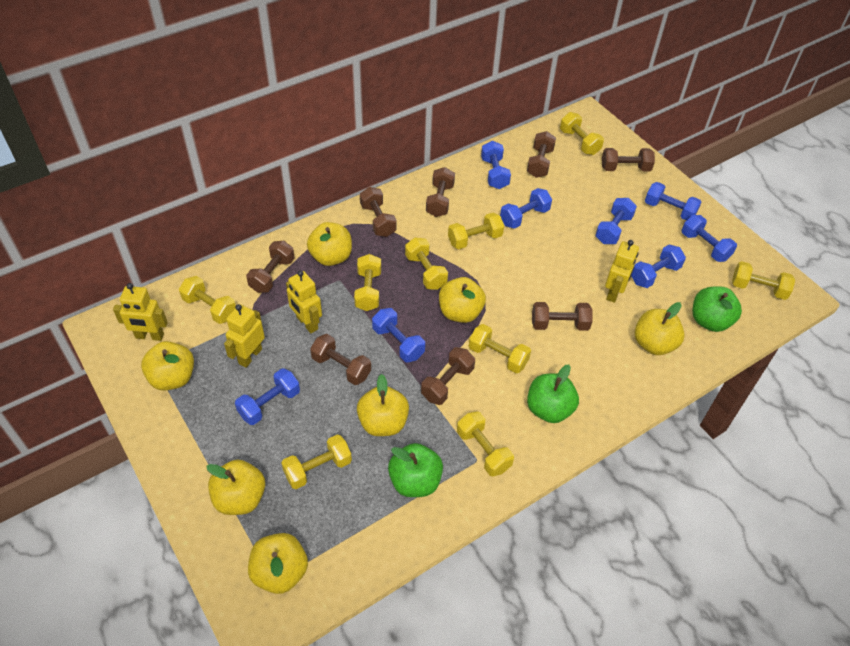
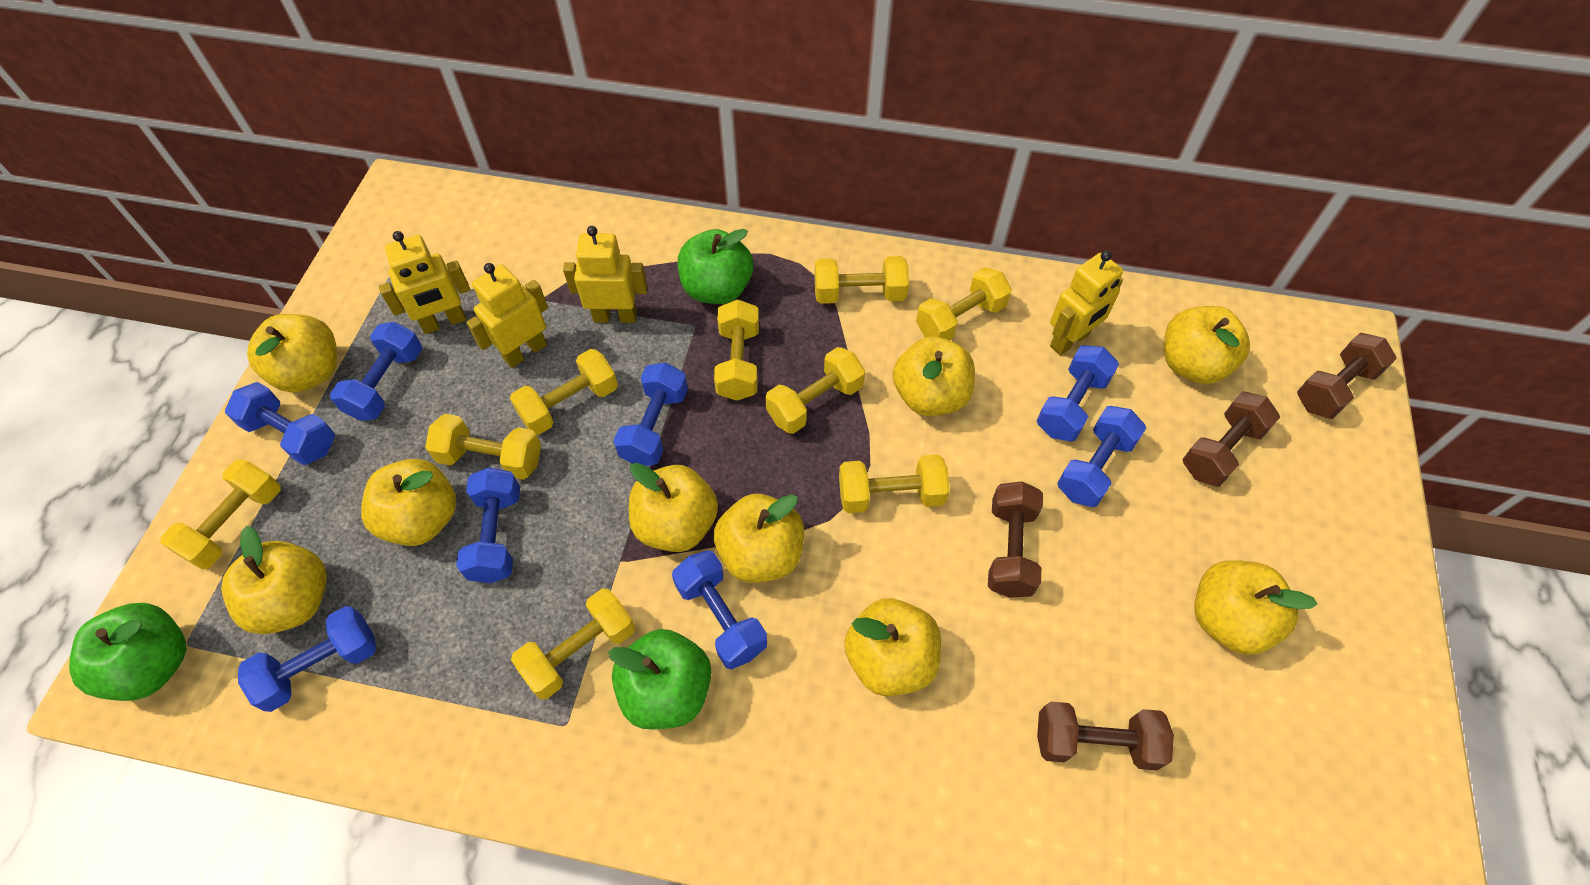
brown dumbbell: 8 -> 4
yellow apple: 7 -> 9

